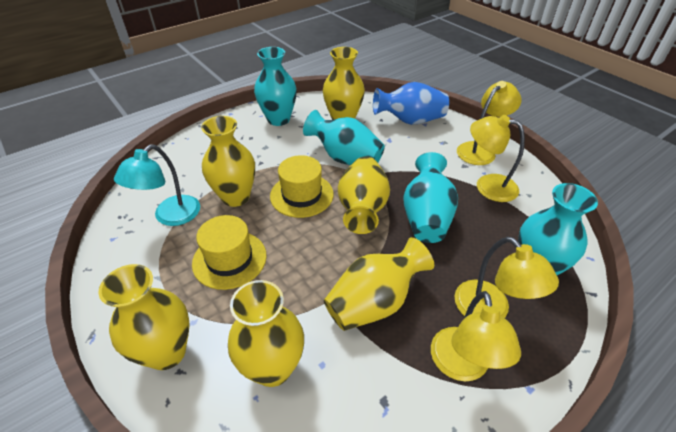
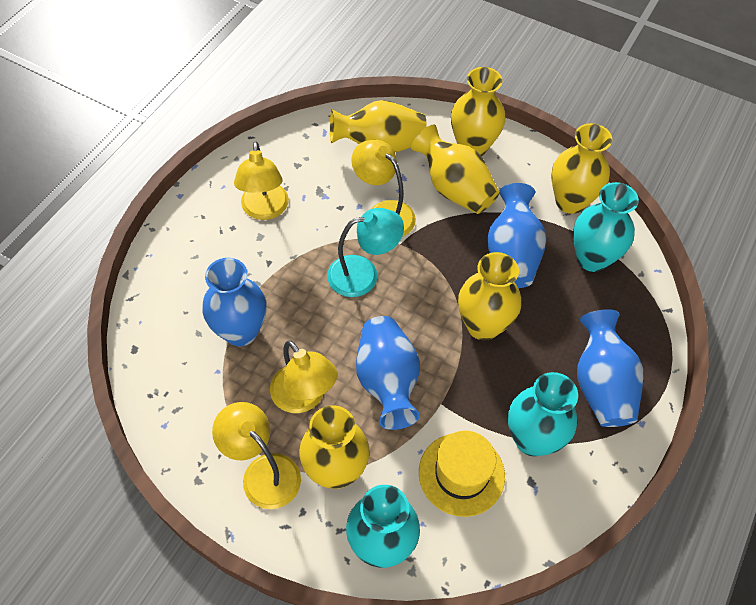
blue vase: 1 -> 4
turquoise vase: 4 -> 3
yellow hat: 2 -> 1

